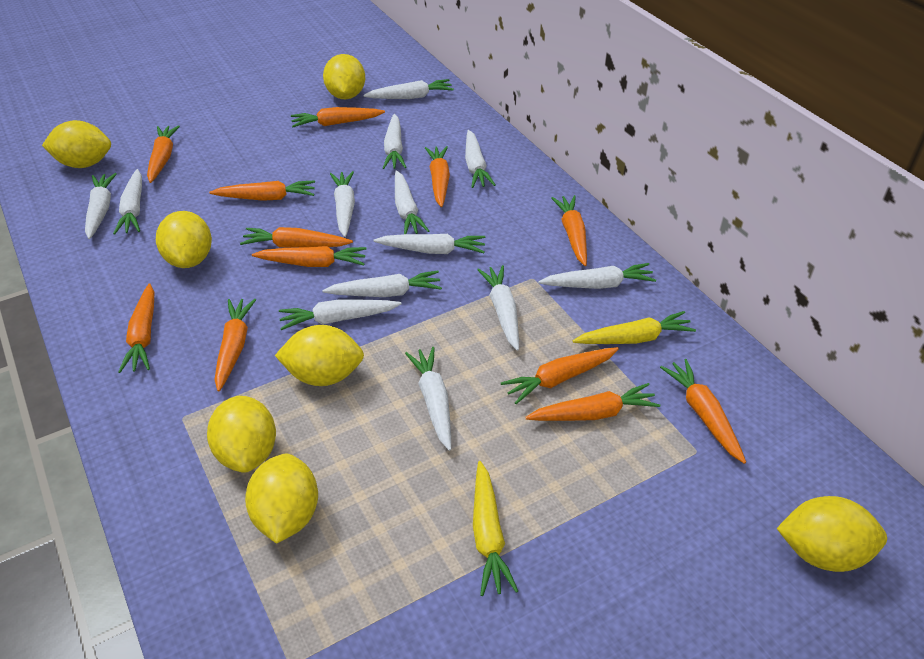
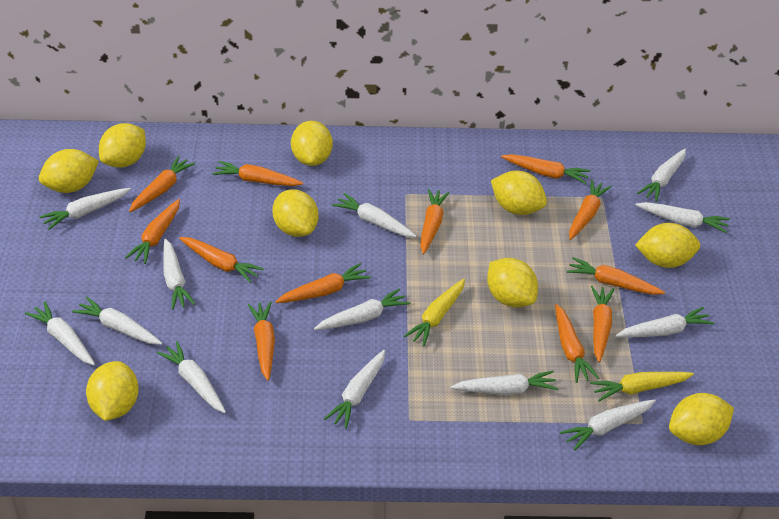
yellow lemon: 7 -> 9

